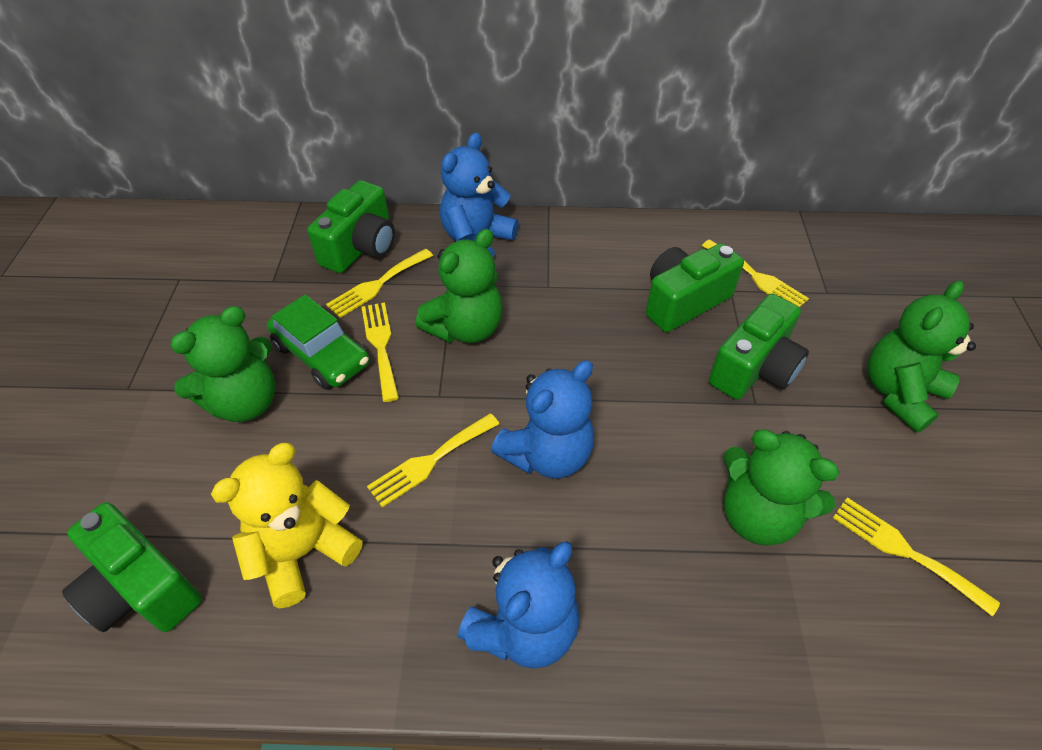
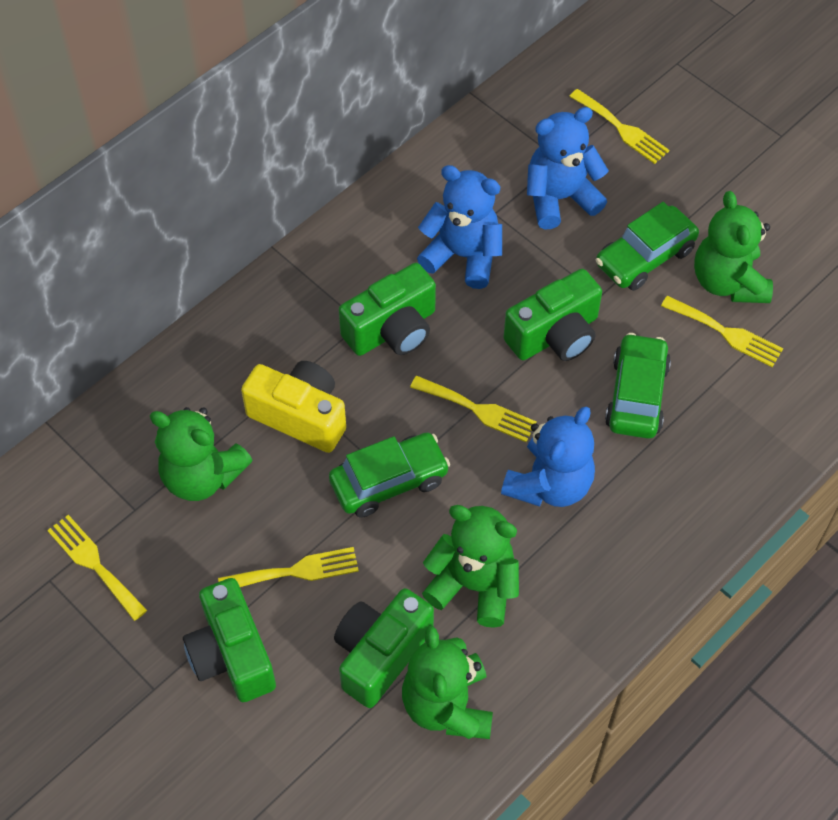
green car: 1 -> 3
yellow camera: 0 -> 1
yellow teddy bear: 1 -> 0

